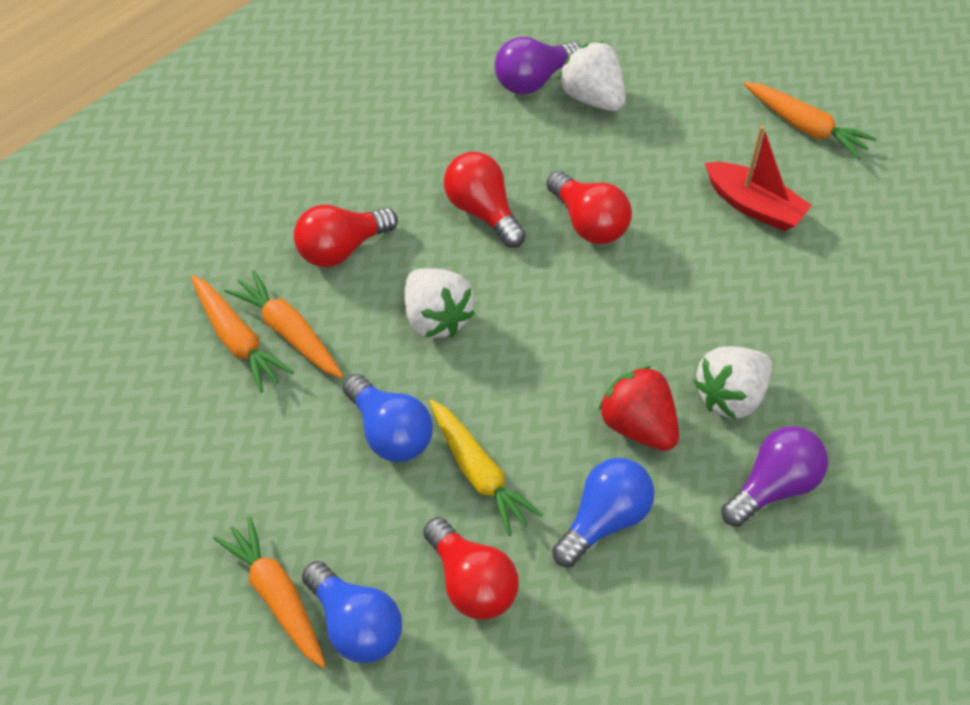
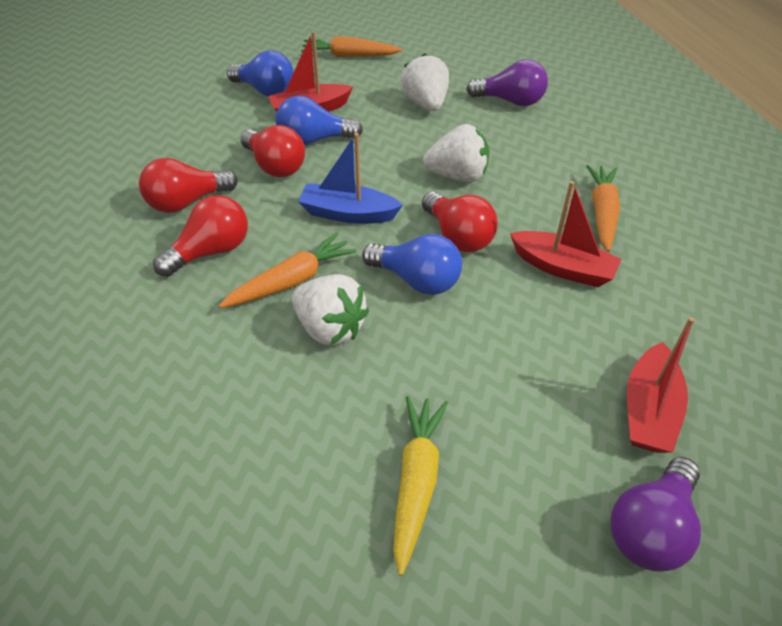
blue boat: 0 -> 1
orange carrot: 4 -> 3
red boat: 1 -> 3
red strawberry: 1 -> 0

